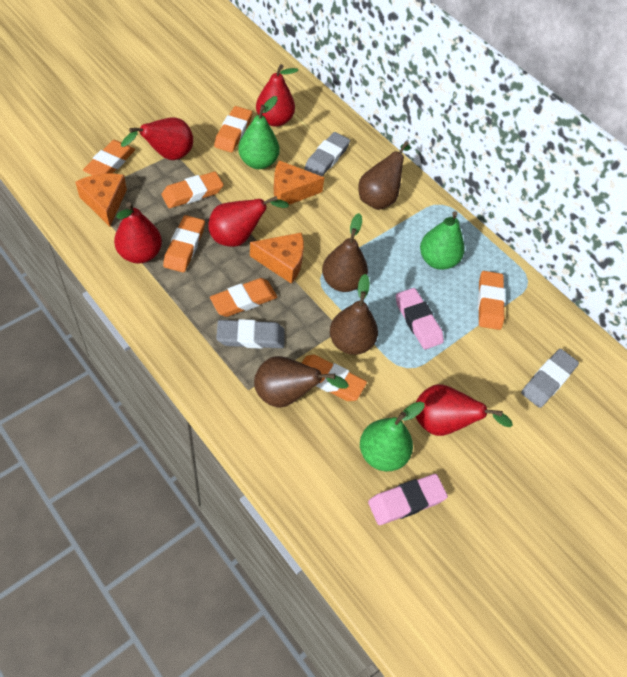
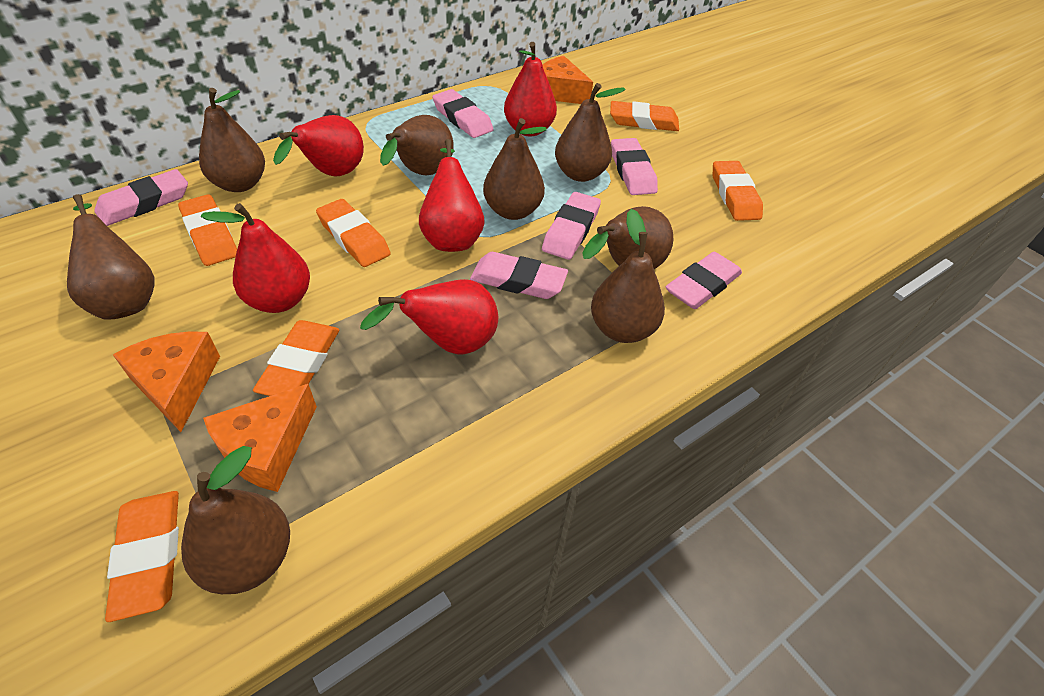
brown pear: 4 -> 8
green pear: 3 -> 0
grey eraser: 3 -> 0
orange eraser: 7 -> 6
pink eraser: 2 -> 6

